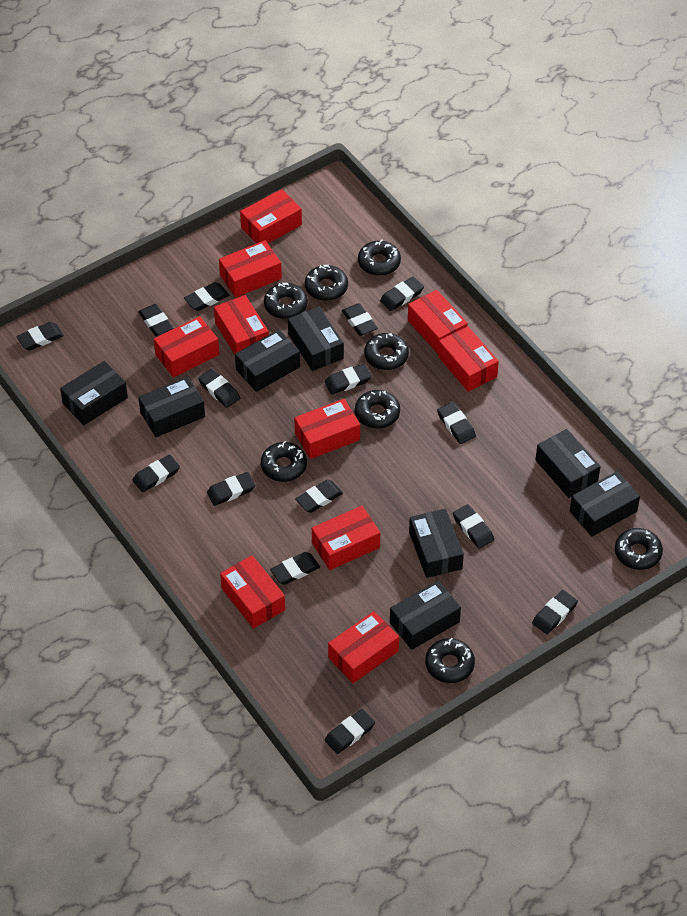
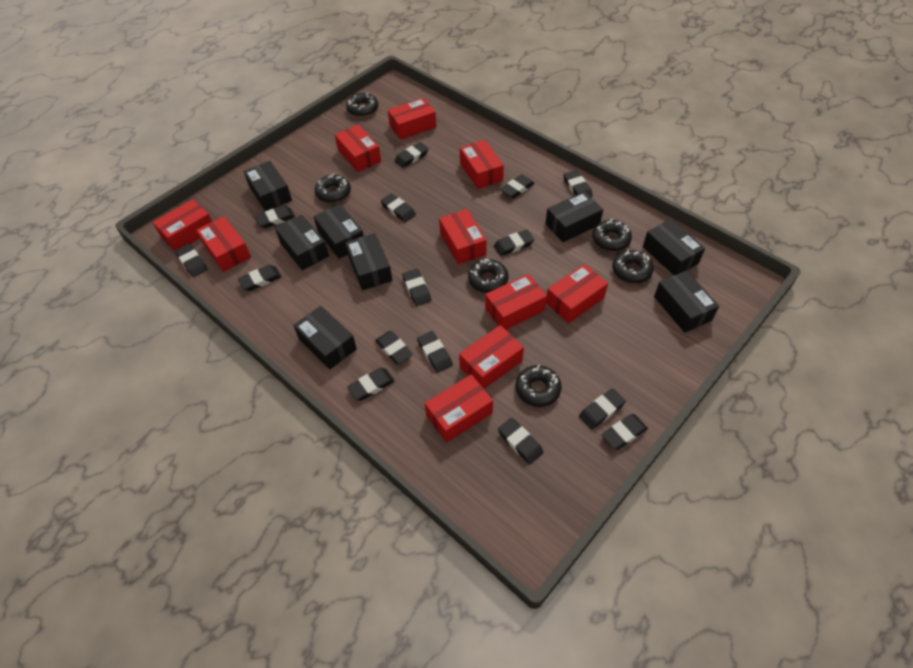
black donut: 8 -> 6

